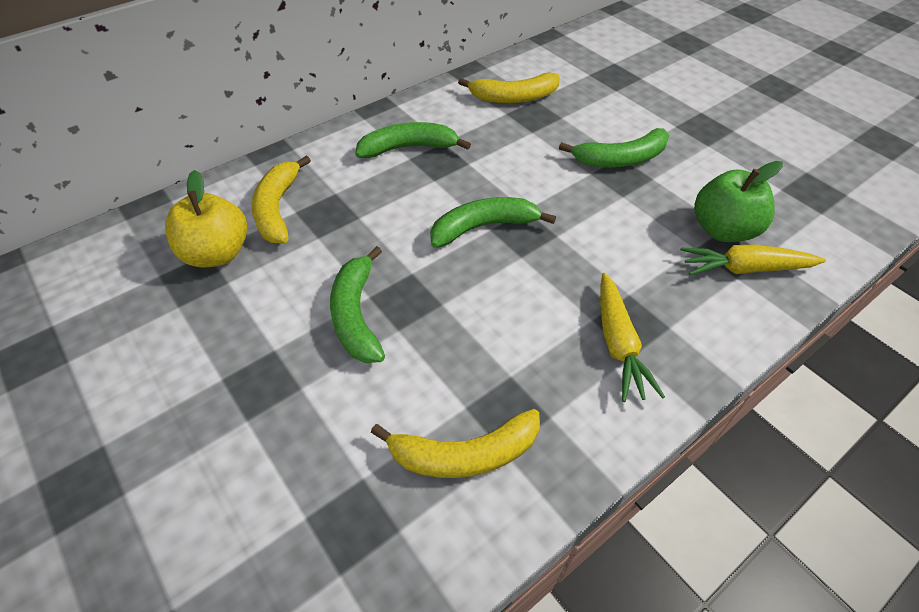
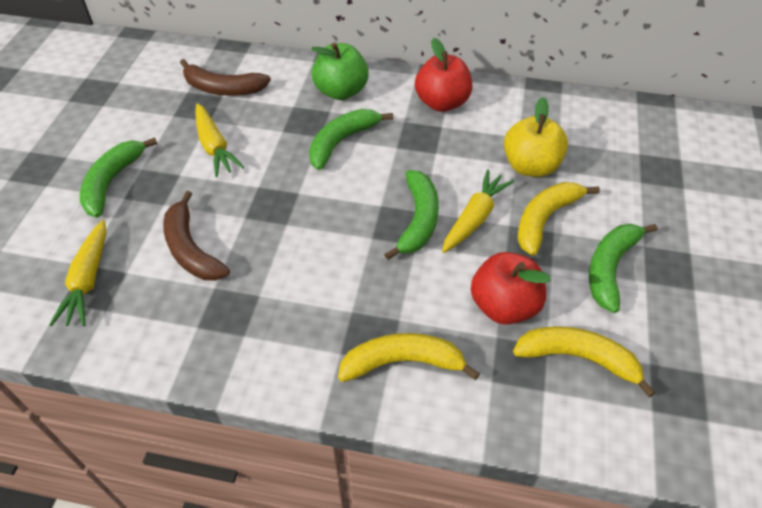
brown banana: 0 -> 2
red apple: 0 -> 2
yellow carrot: 2 -> 3

